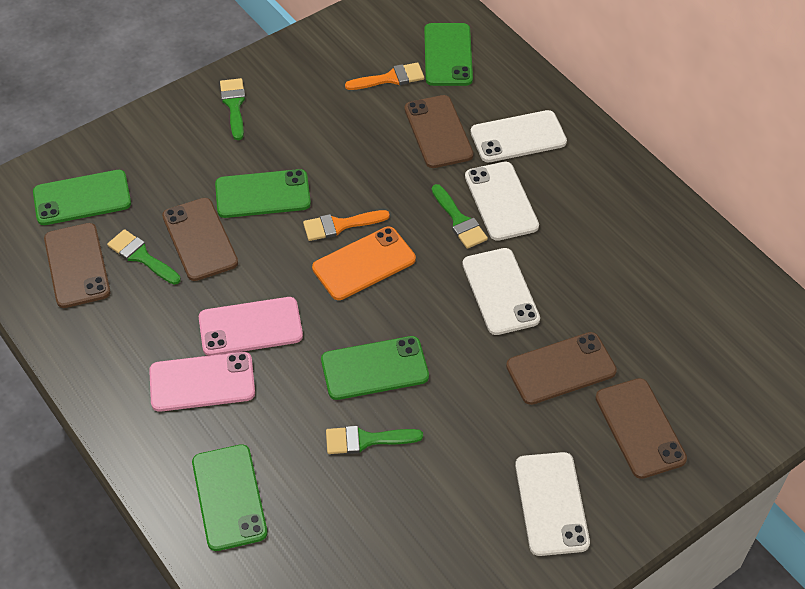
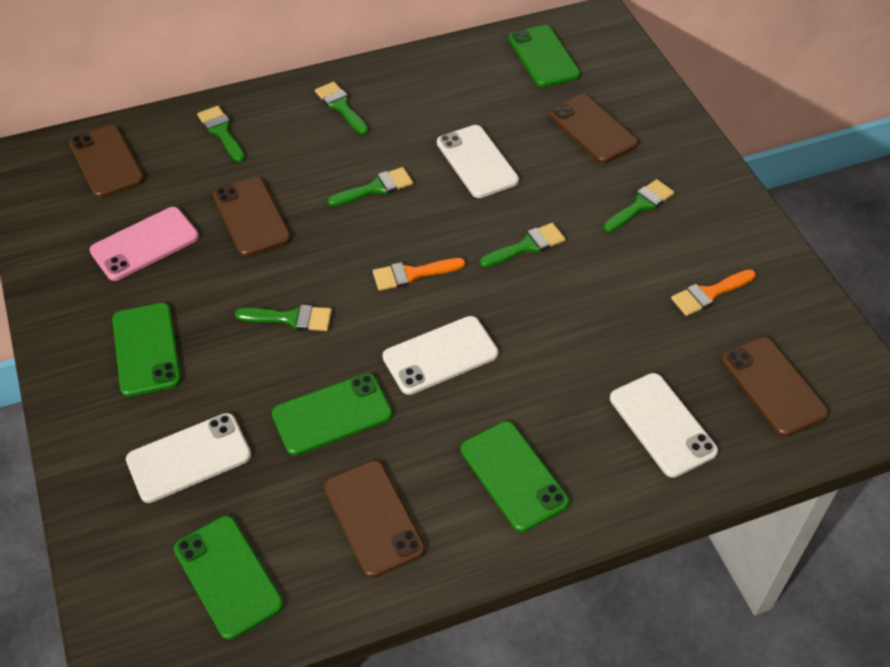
green brush: 4 -> 6
orange phone: 1 -> 0
pink phone: 2 -> 1

